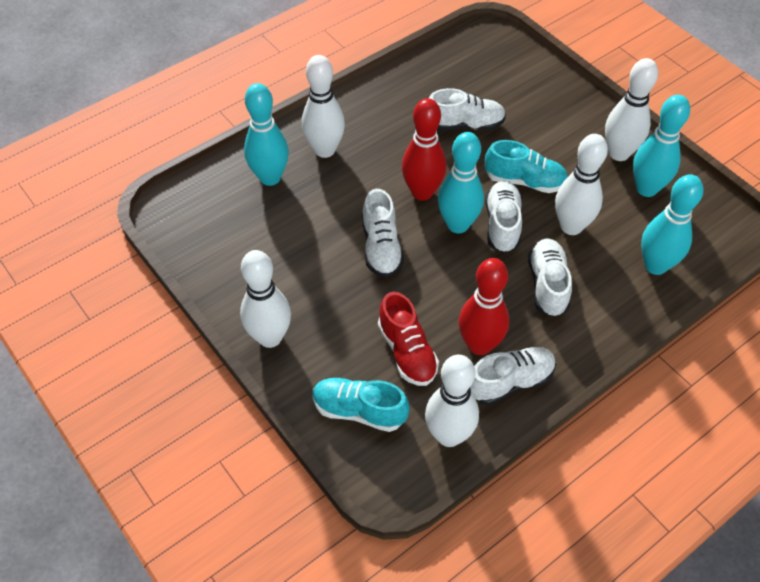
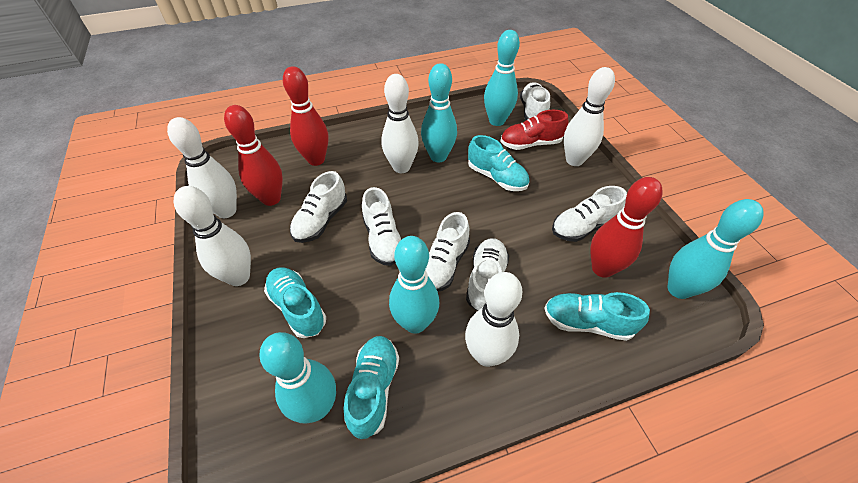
red bowling pin: 2 -> 3
turquoise bowling pin: 4 -> 5
turquoise shoe: 2 -> 4
white shoe: 5 -> 6

